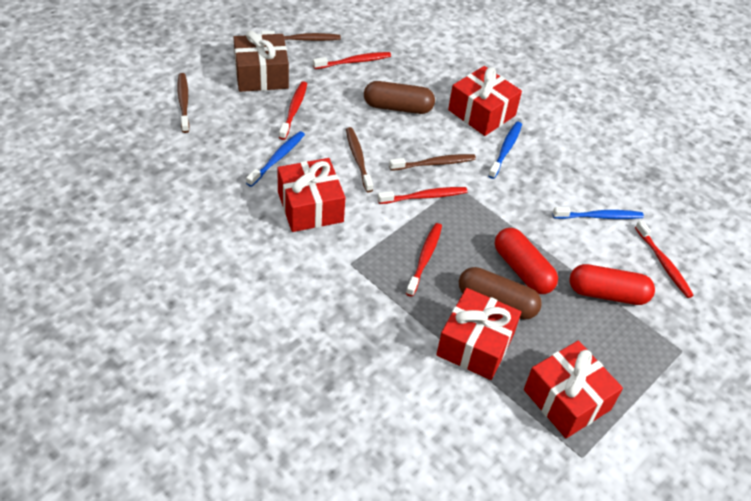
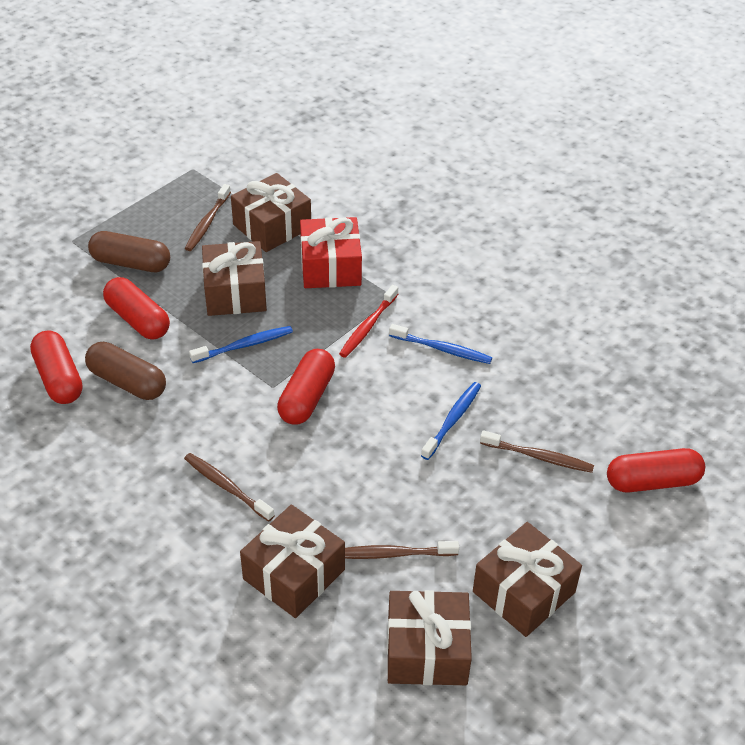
brown gift: 1 -> 5
red capsule: 2 -> 4
red gift: 4 -> 1
red toothbrush: 5 -> 1

